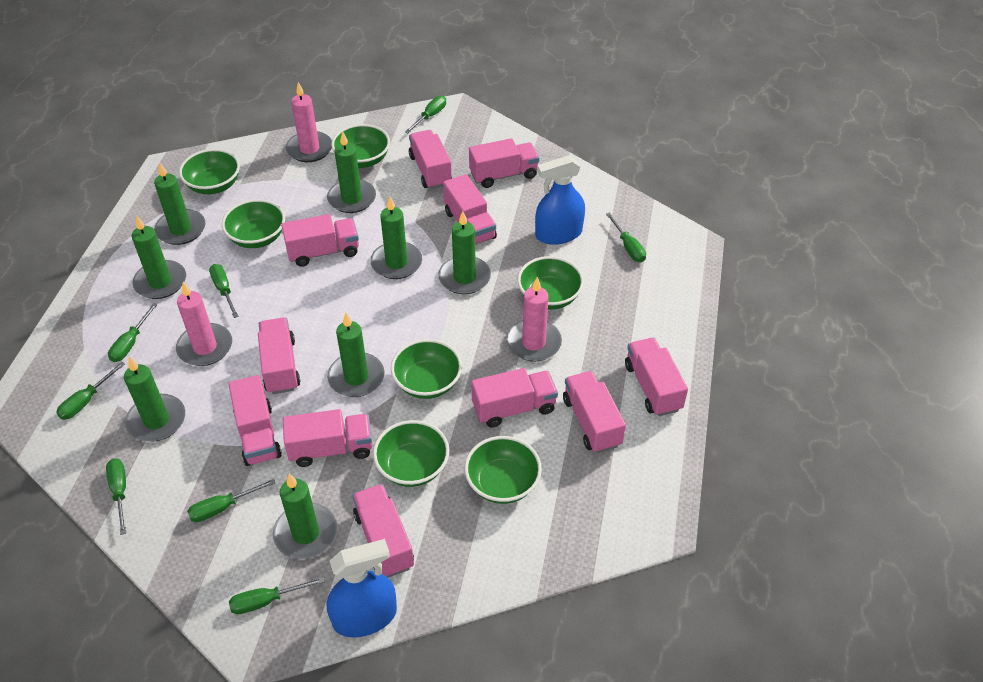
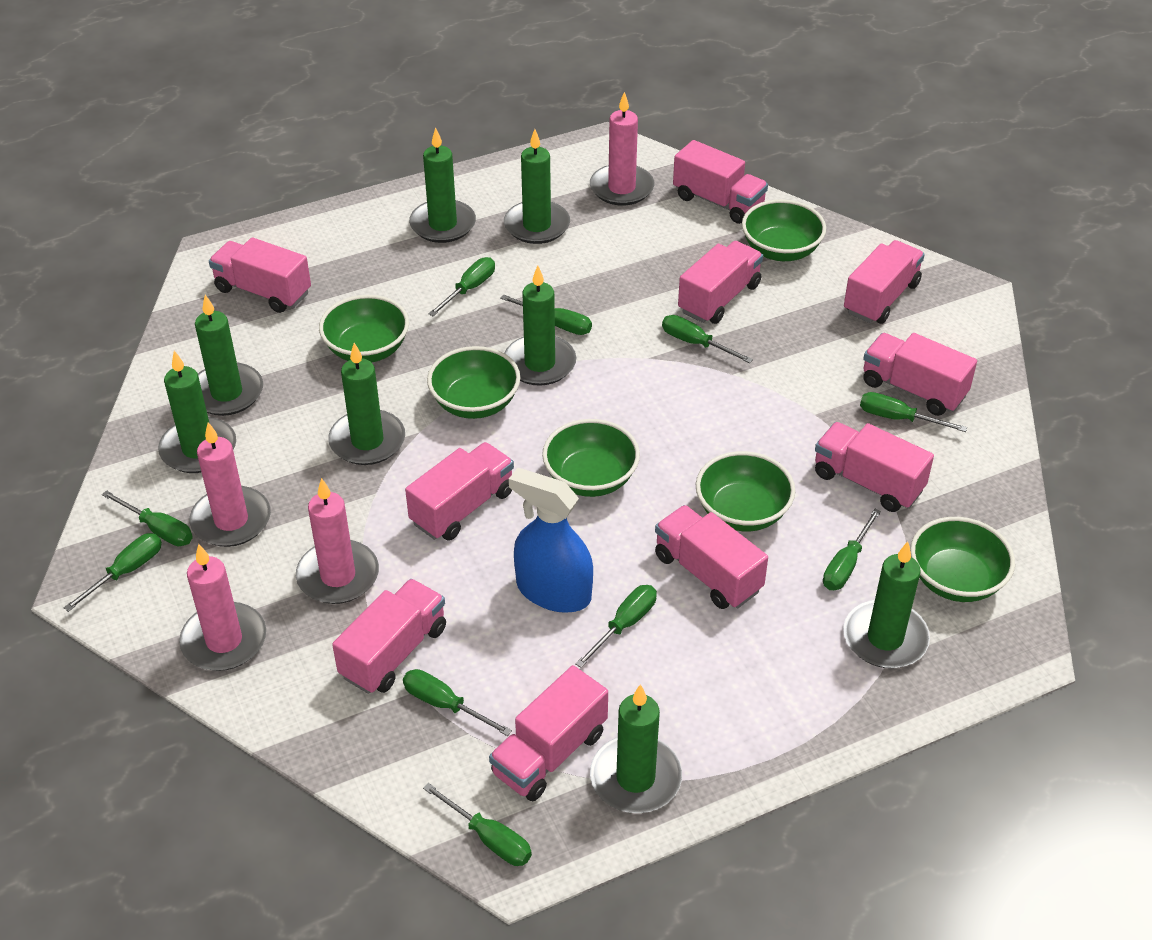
blue spray bottle: 2 -> 1
green bowl: 7 -> 6
green screwdriver: 8 -> 10
pink candle: 3 -> 4
pink truck: 11 -> 10

